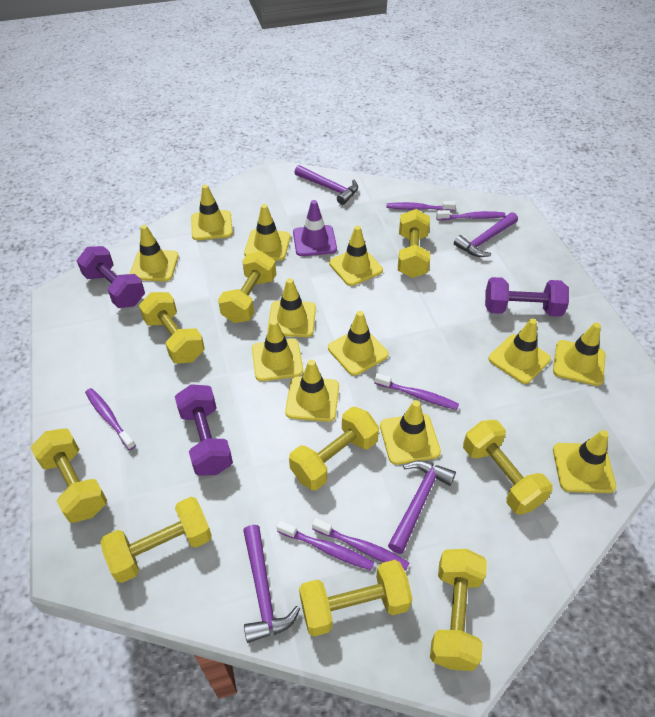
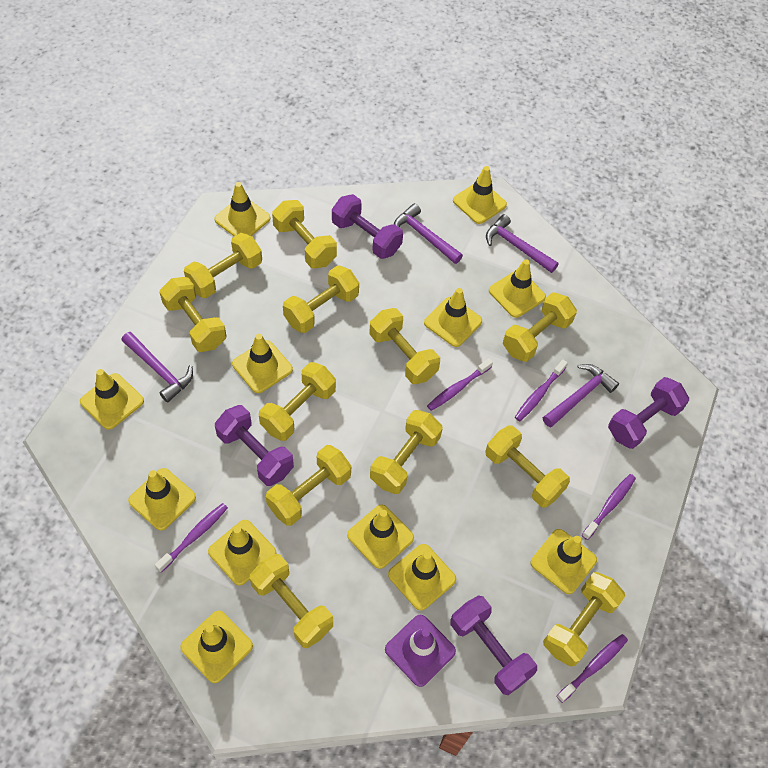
purple dumbbell: 3 -> 4
purple toothbrush: 6 -> 5
yellow dumbbell: 9 -> 12

